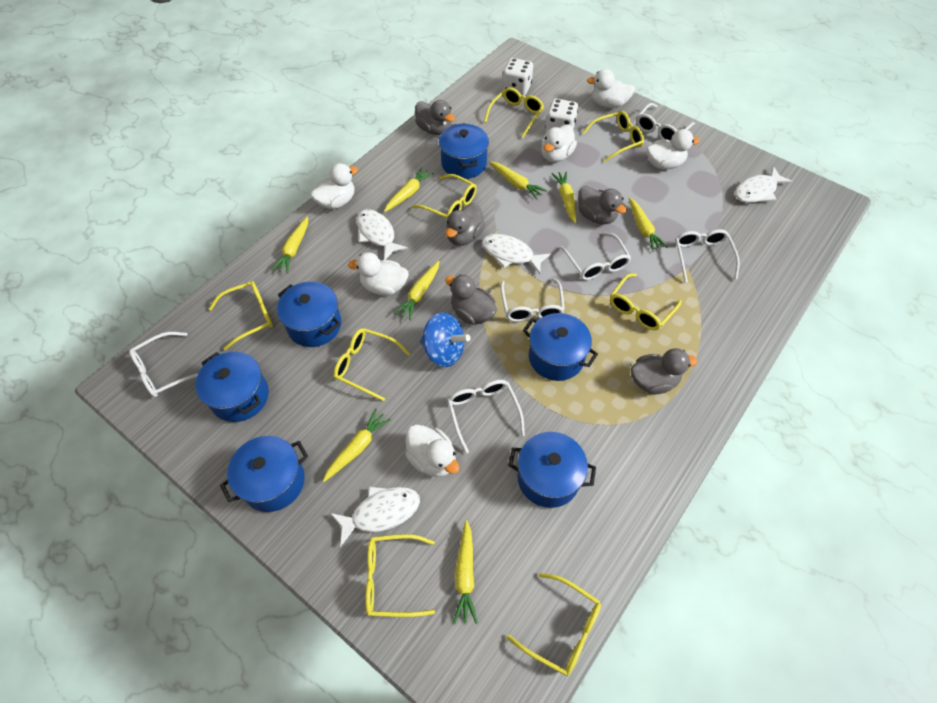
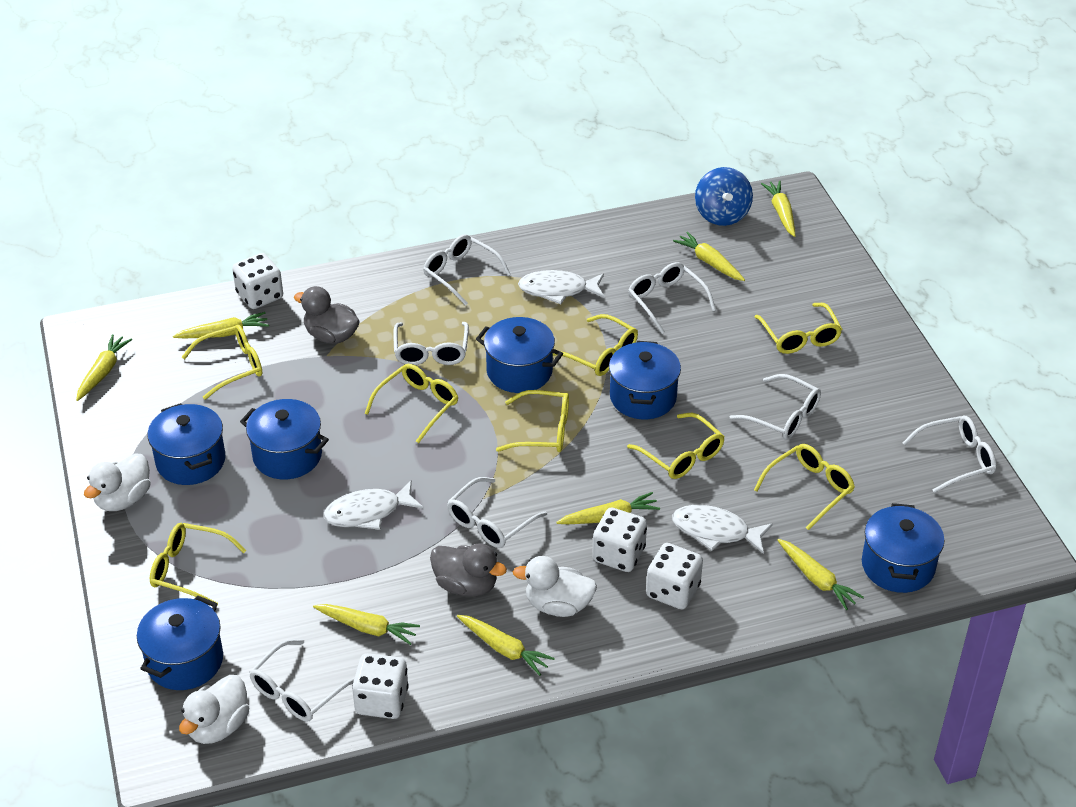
grey duck: 5 -> 2
white dice: 2 -> 4
white duck: 6 -> 3
white fish: 4 -> 3
white glasses: 6 -> 7

